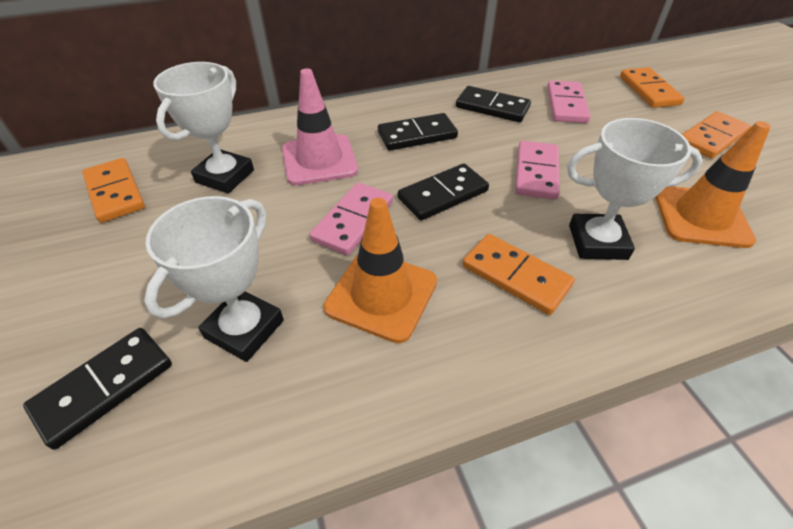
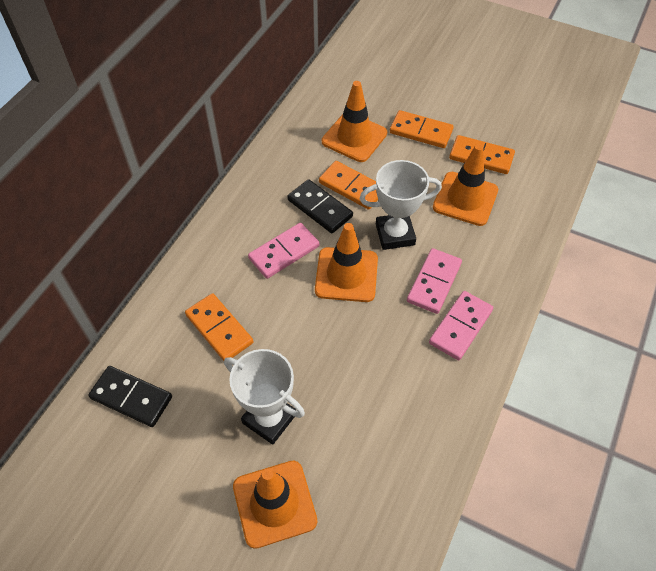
black domino: 4 -> 2
orange traffic cone: 2 -> 4
pink traffic cone: 1 -> 0
white trophy: 3 -> 2

